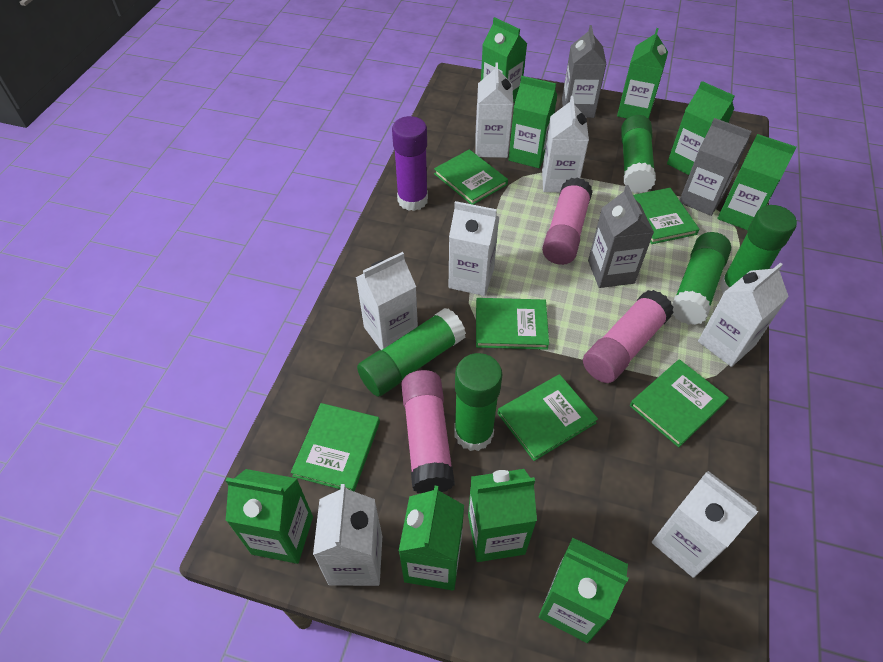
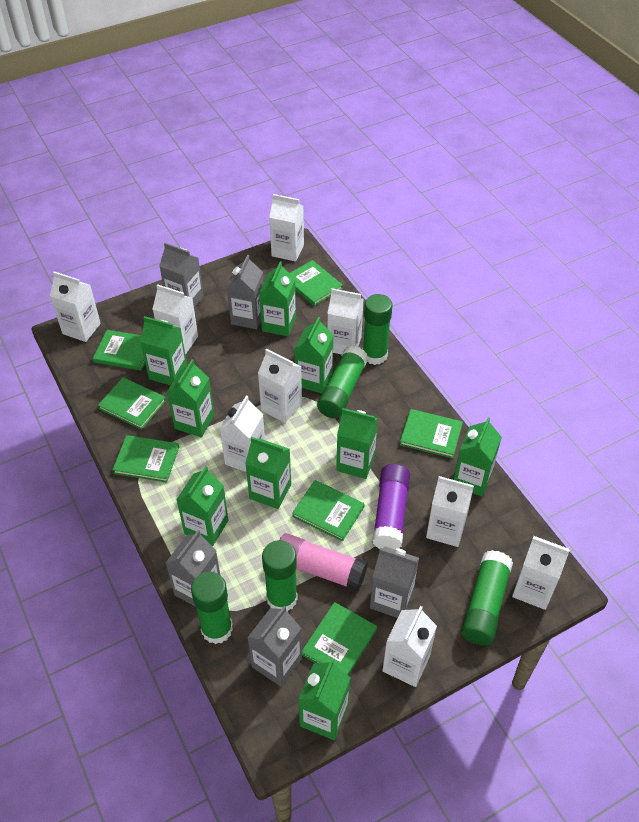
green book: 6 -> 7
grey carton: 3 -> 5
pink glue stick: 3 -> 1
white carton: 7 -> 9

